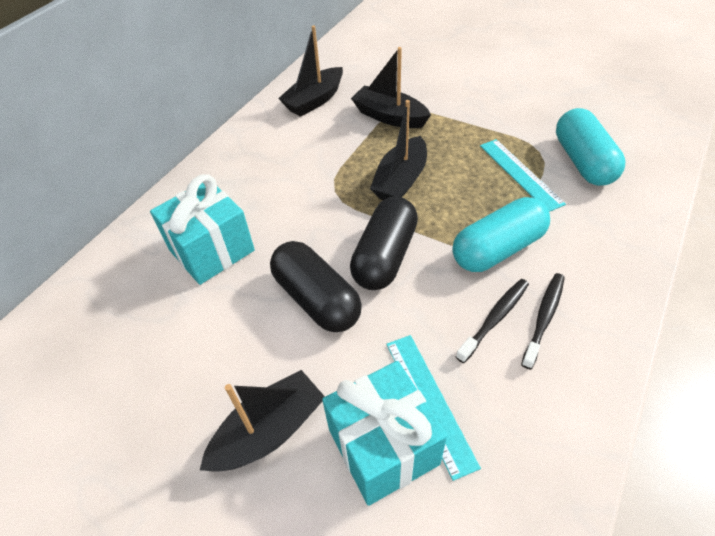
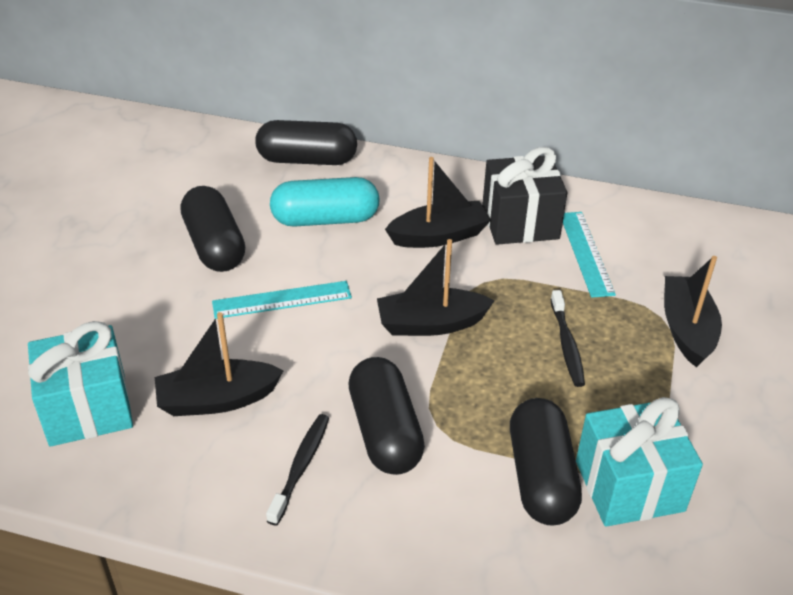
black capsule: 2 -> 4
black gift: 0 -> 1
turquoise capsule: 2 -> 1

